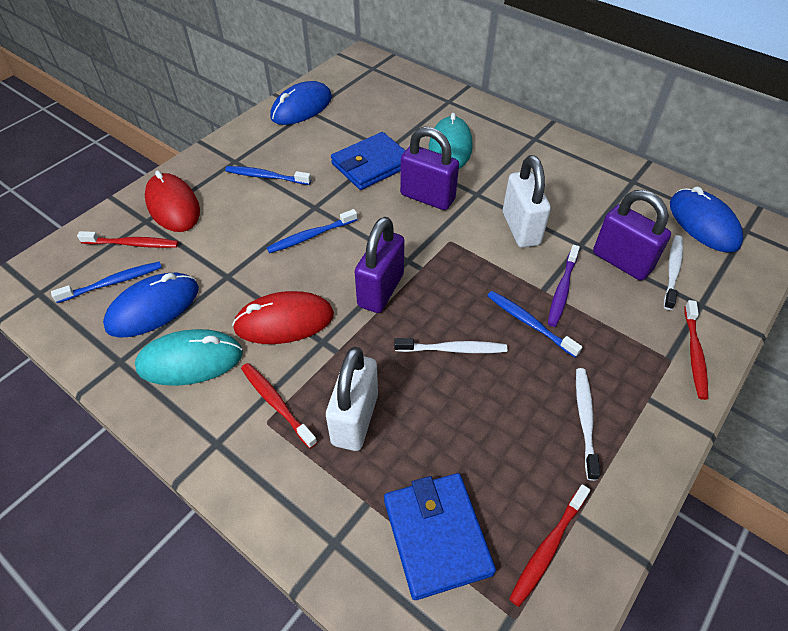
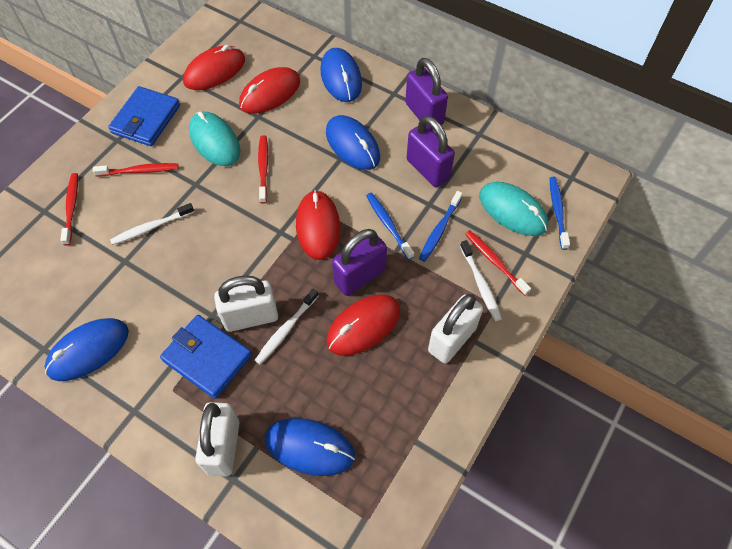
blue mouse: 3 -> 4
blue toothbrush: 4 -> 3
purple toothbrush: 1 -> 0
red mouse: 2 -> 4
white padlock: 2 -> 3

